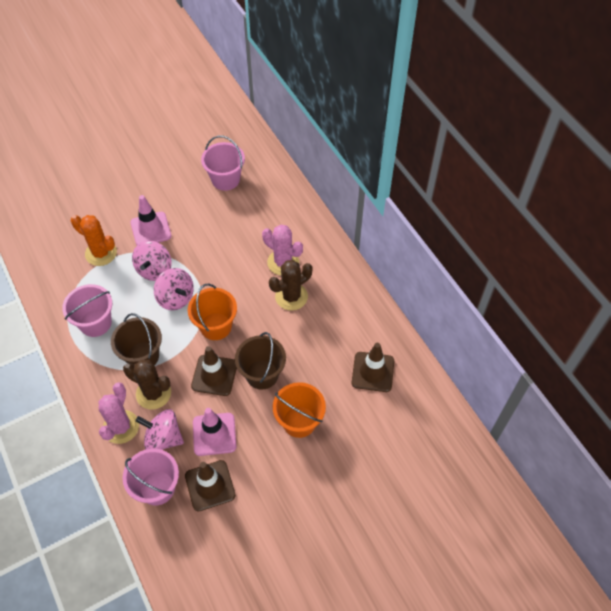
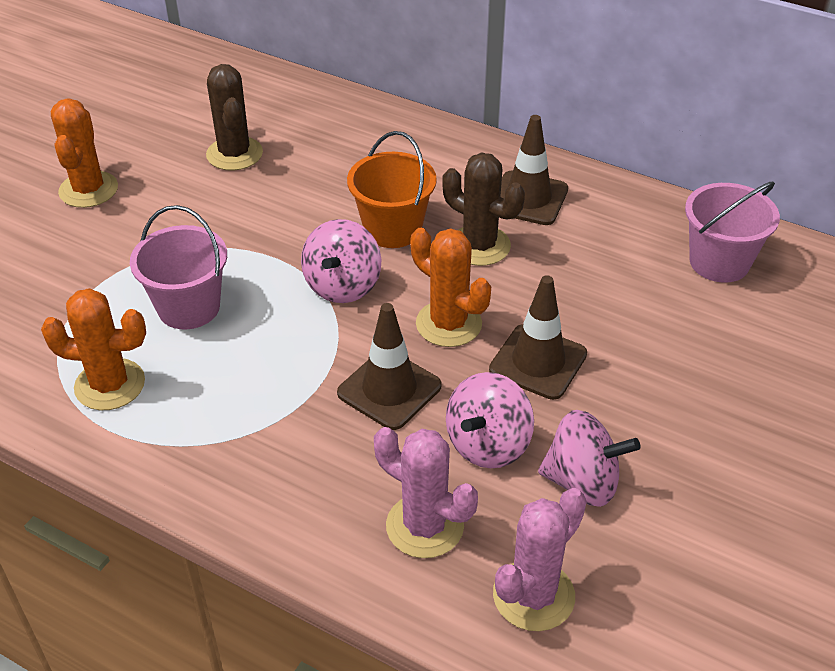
brown bucket: 2 -> 0
orange bucket: 2 -> 1
orange cactus: 1 -> 3
pink bucket: 3 -> 2
pink traffic cone: 2 -> 0

